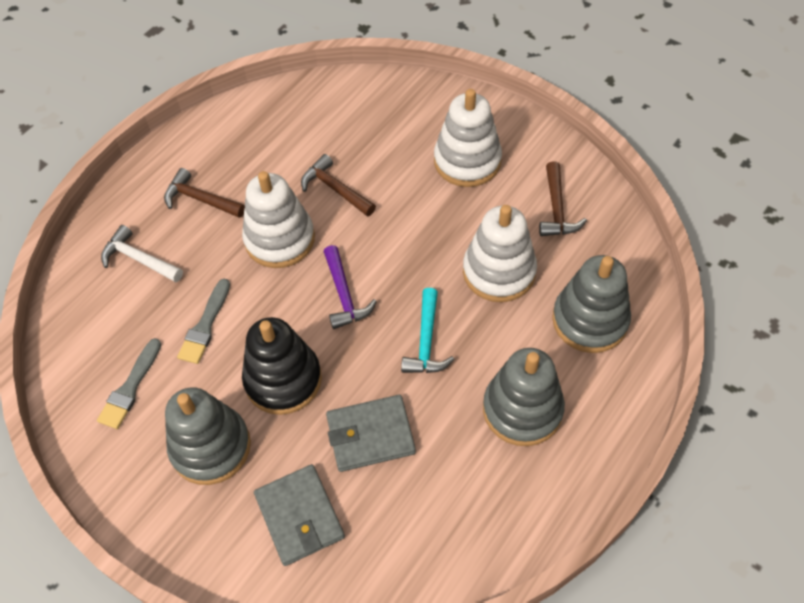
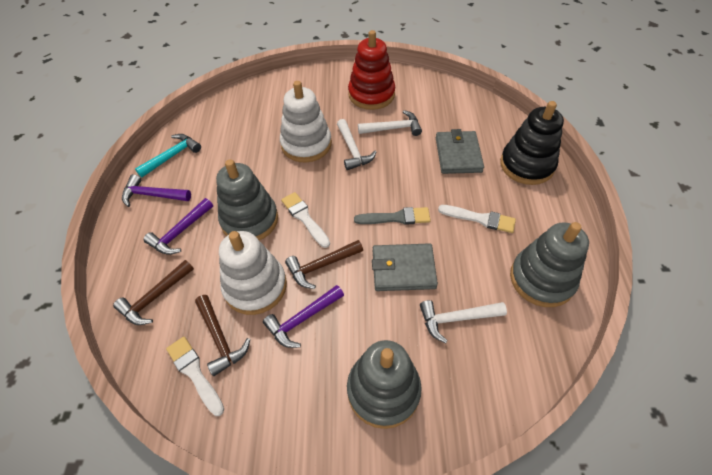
grey brush: 2 -> 1
purple hammer: 1 -> 3
red stacking toy: 0 -> 1
white brush: 0 -> 3
white hammer: 1 -> 3
white stacking toy: 3 -> 2

